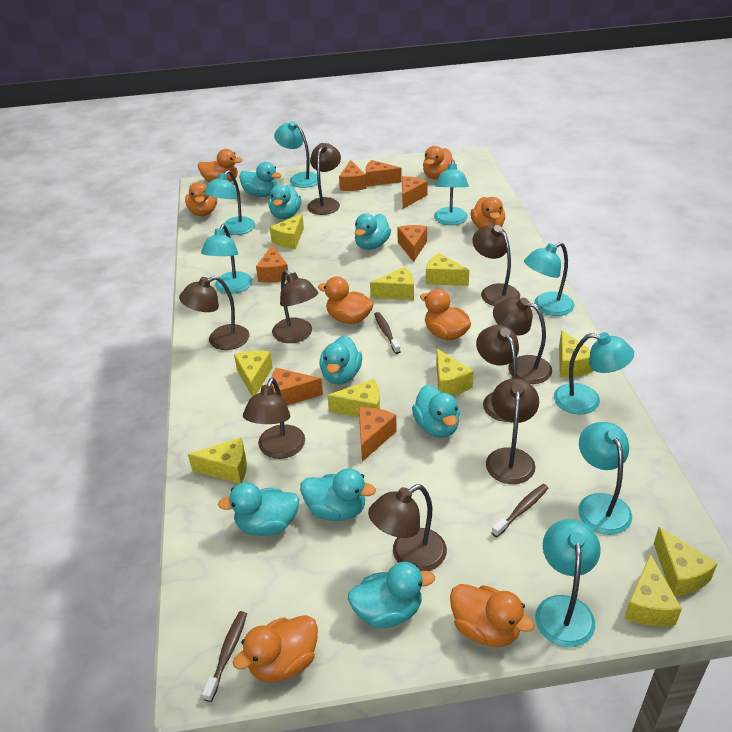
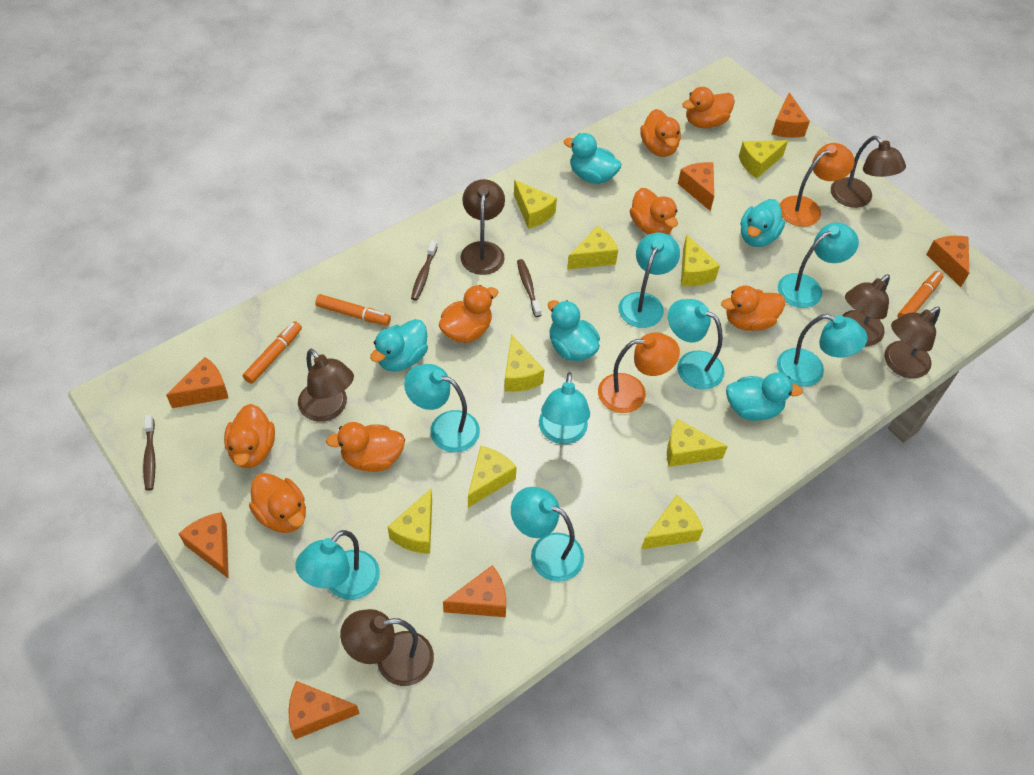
brown lamp: 9 -> 6
orange lamp: 0 -> 2
orange marker: 0 -> 3
turquoise duck: 8 -> 5
yellow cheese: 10 -> 9

